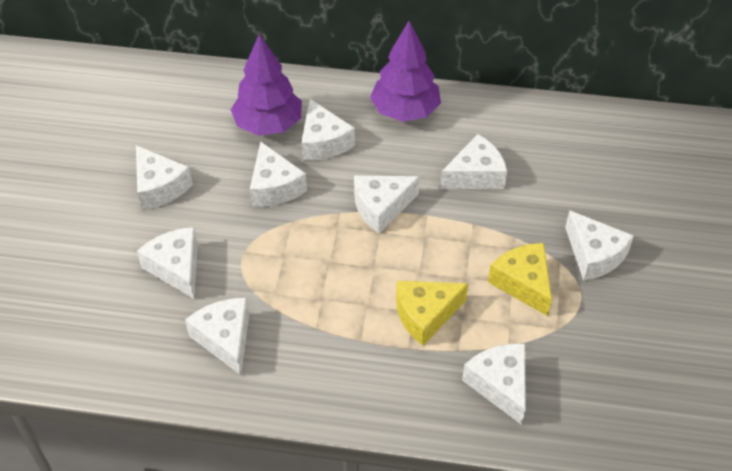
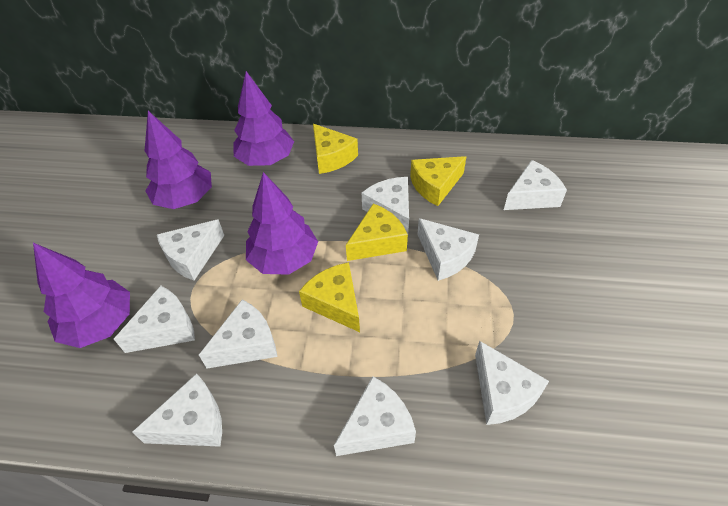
purple tree: 2 -> 4
yellow cheese: 2 -> 4

